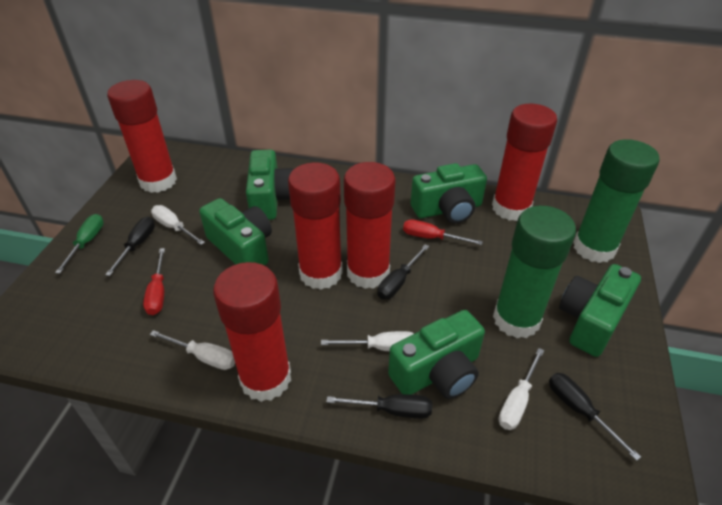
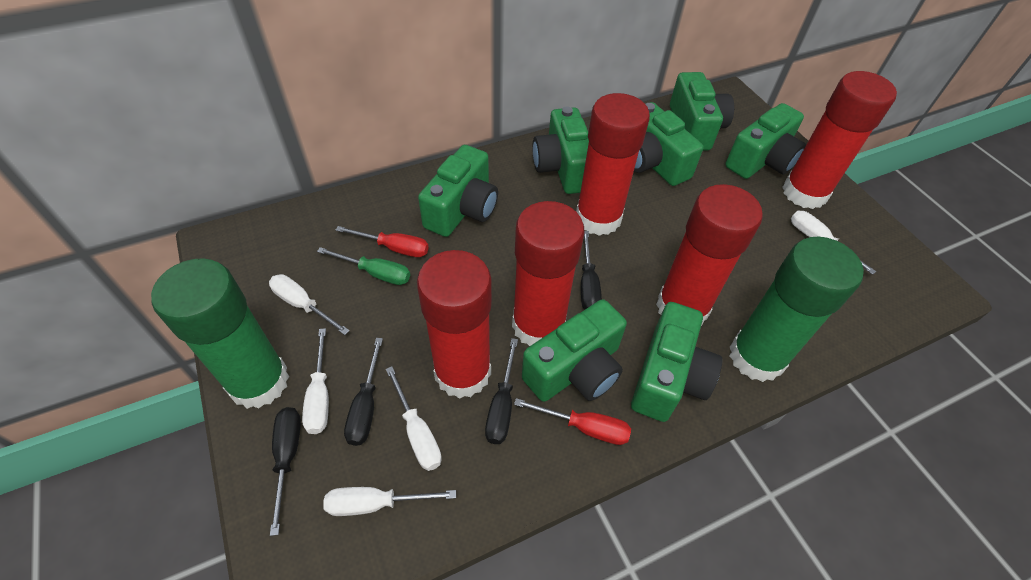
green camera: 5 -> 7
white screwdriver: 4 -> 5

